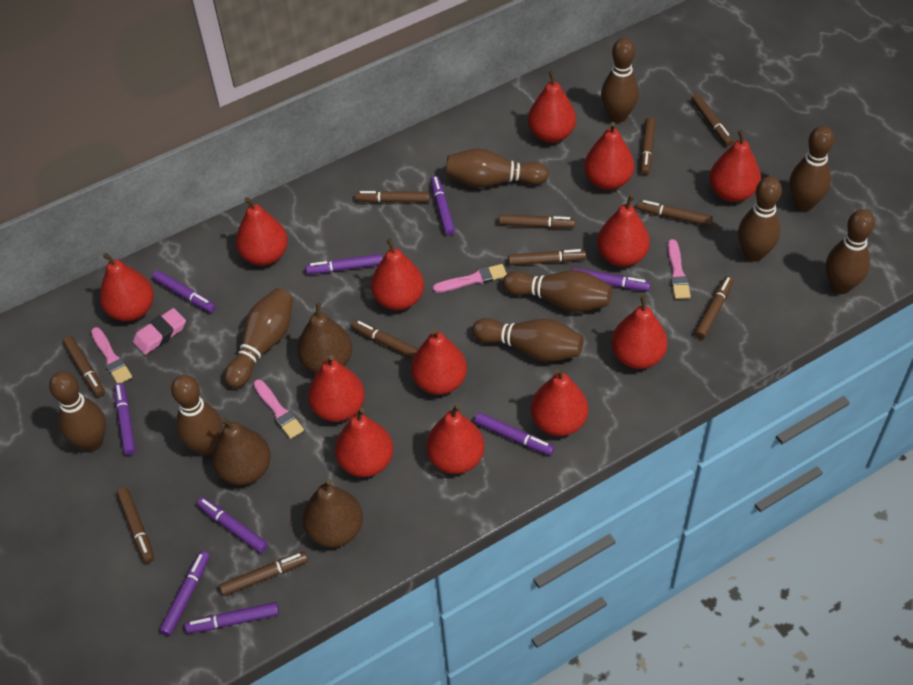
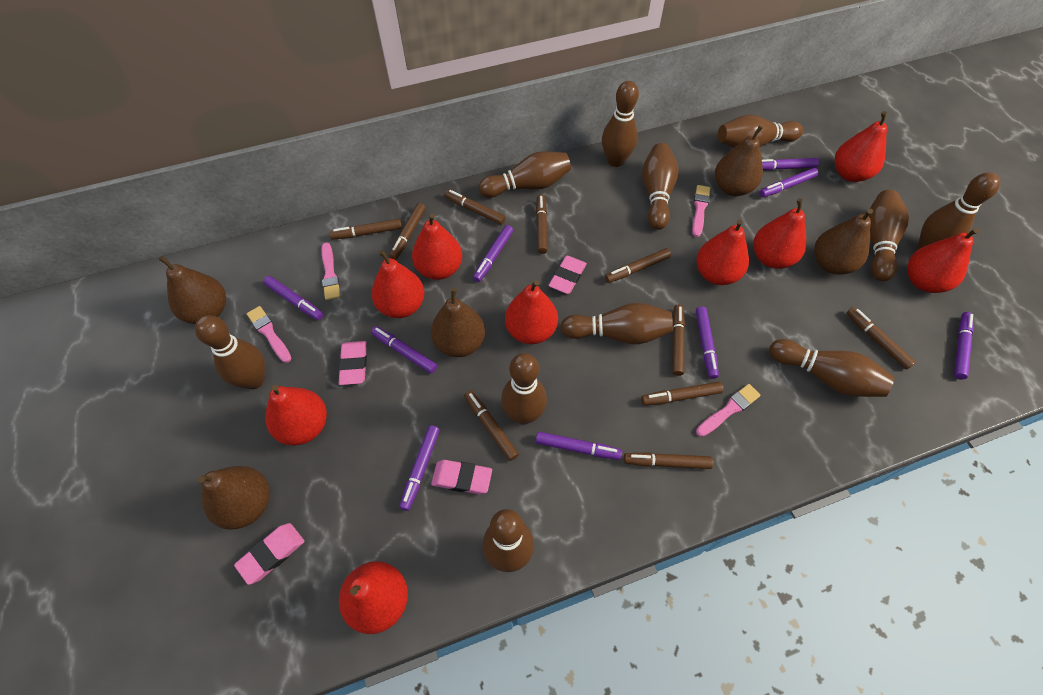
brown bowling pin: 10 -> 11
brown marker: 11 -> 10
brown pear: 3 -> 5
pink eraser: 1 -> 4
red pear: 13 -> 9

